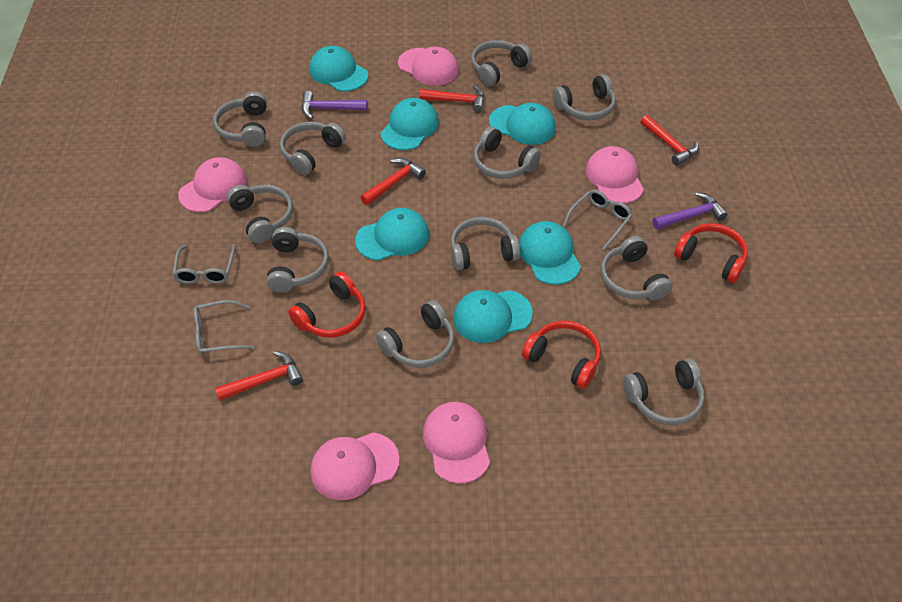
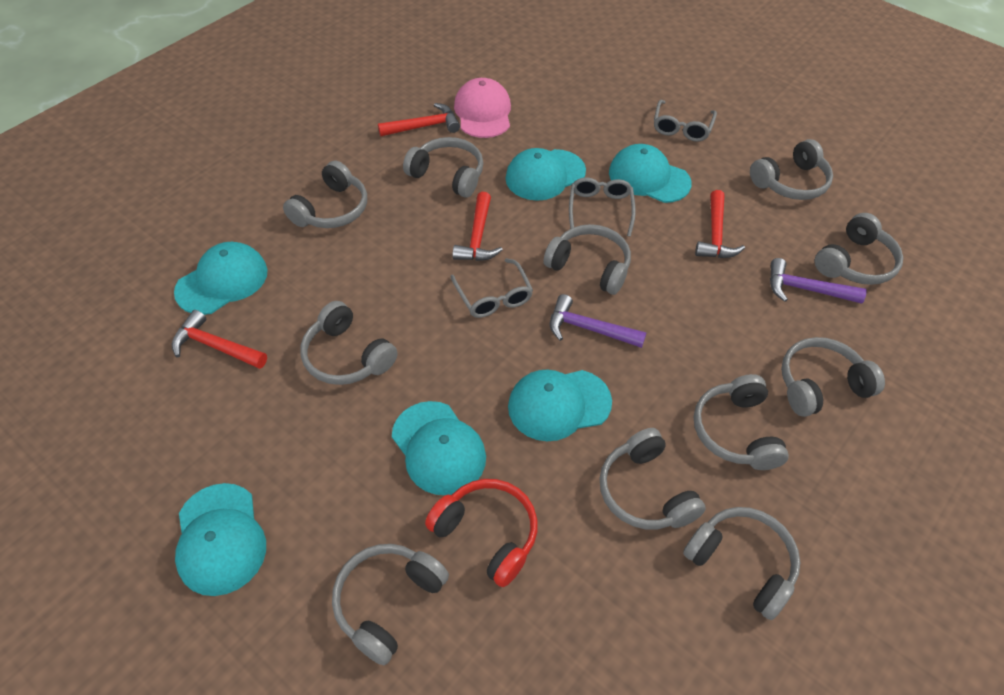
pink cap: 5 -> 1
red headphones: 3 -> 1

